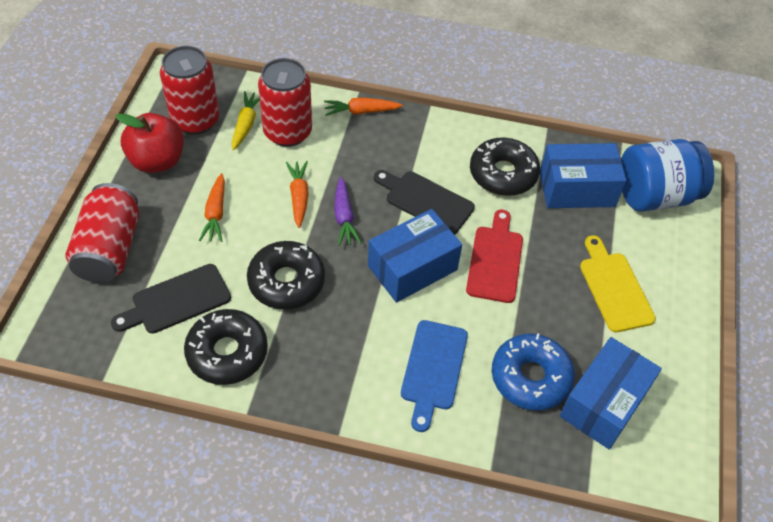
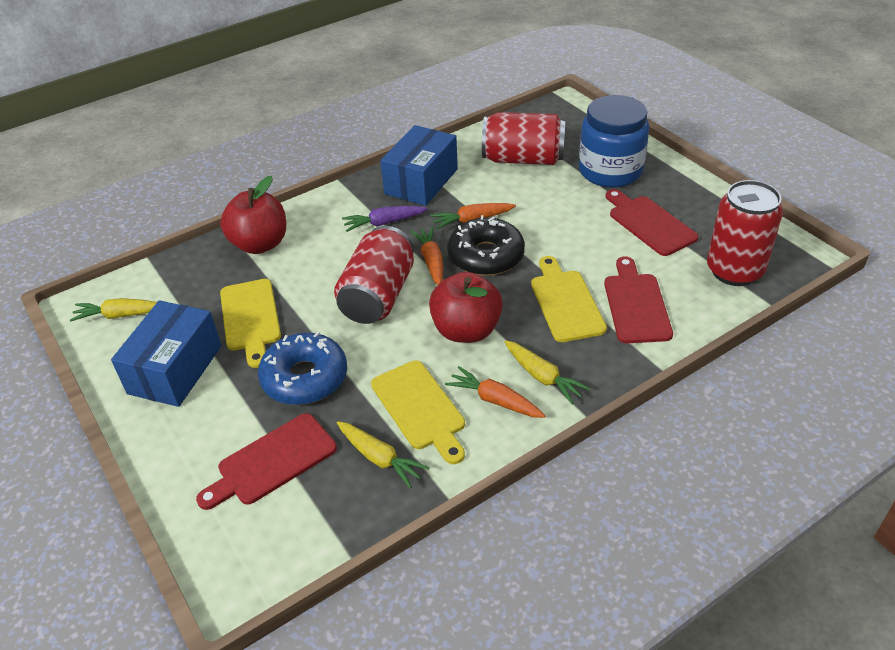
black cutting board: 2 -> 0
black donut: 3 -> 1
blue box: 3 -> 2
blue cutting board: 1 -> 0
red apple: 1 -> 2
red cutting board: 1 -> 3
yellow carrot: 1 -> 3
yellow cutting board: 1 -> 3

